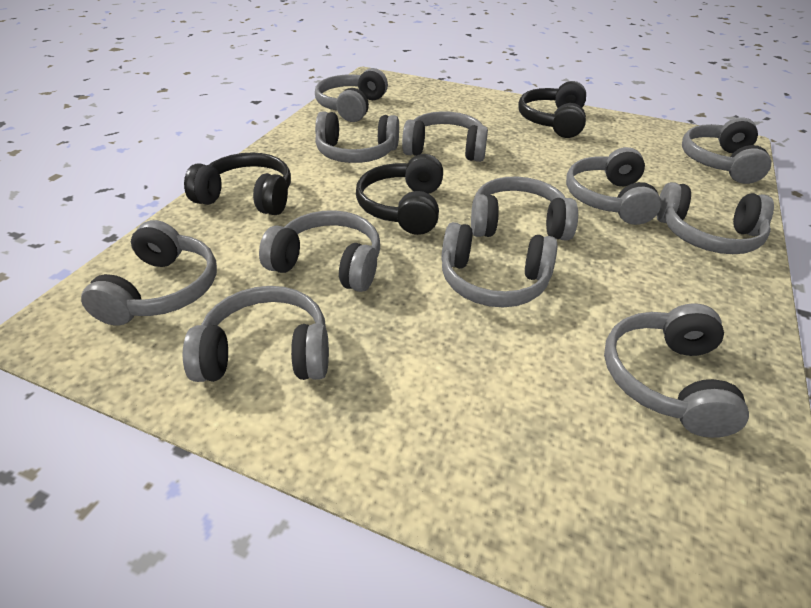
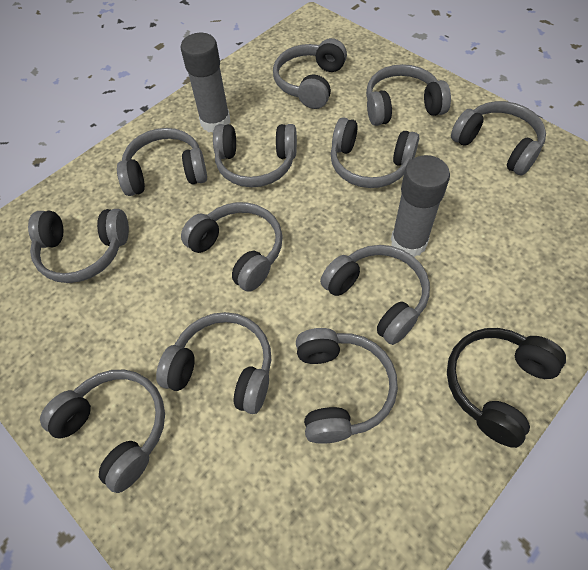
black headphones: 3 -> 1
grey glue stick: 0 -> 2

